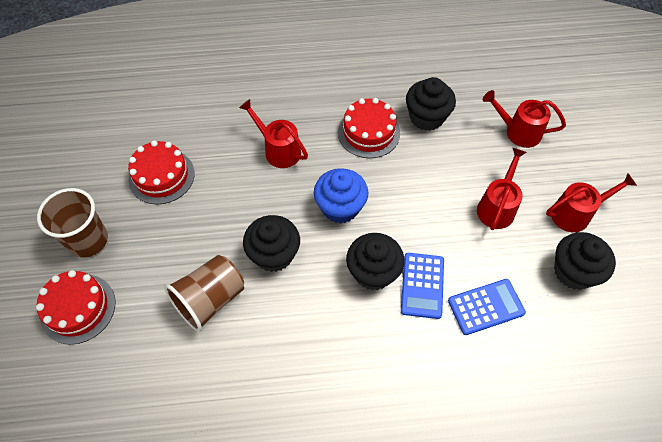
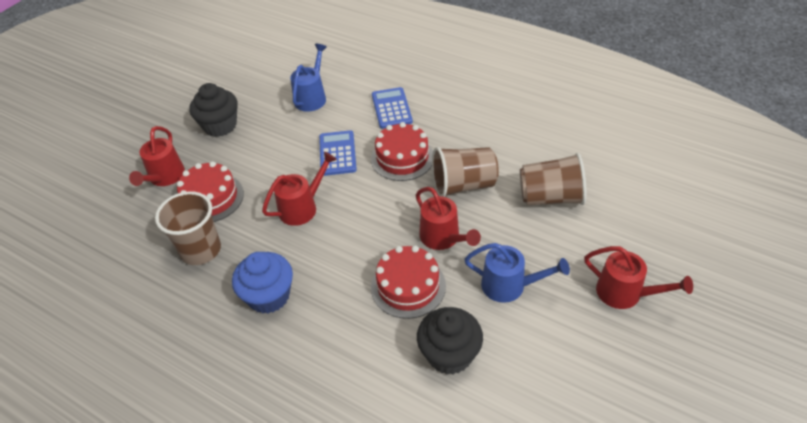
black cupcake: 4 -> 2
blue watering can: 0 -> 2
brown cup: 2 -> 3

